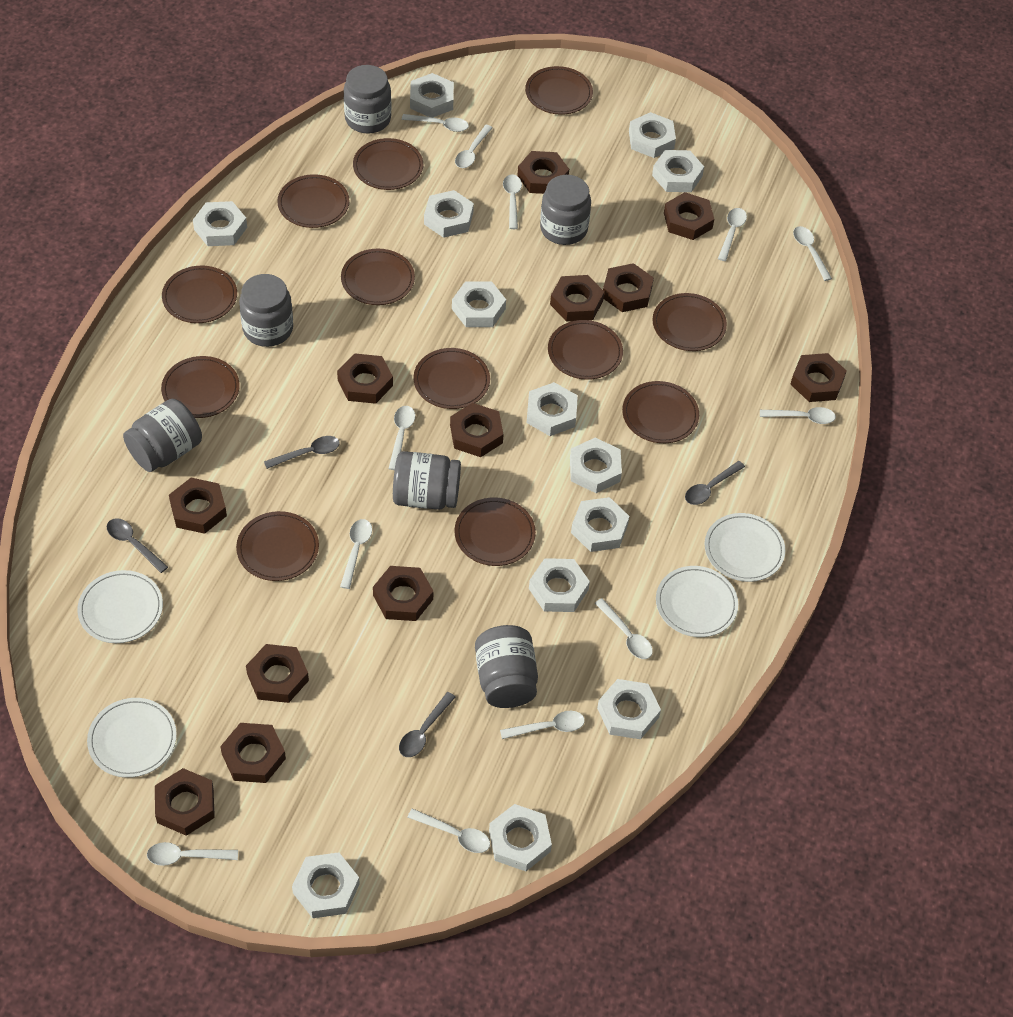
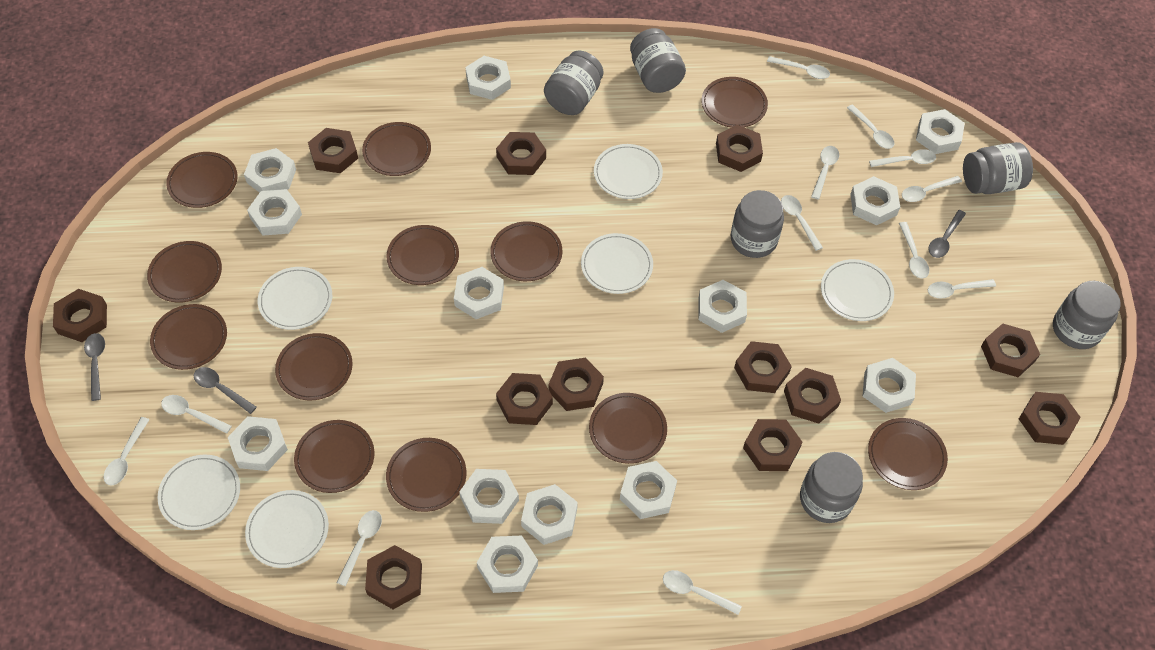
grey spoon: 4 -> 3
white plate: 4 -> 6

